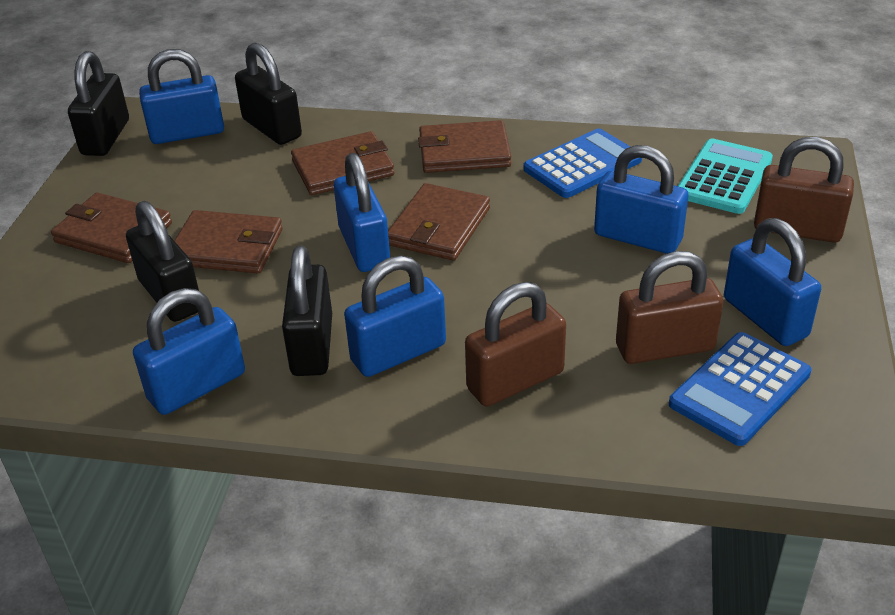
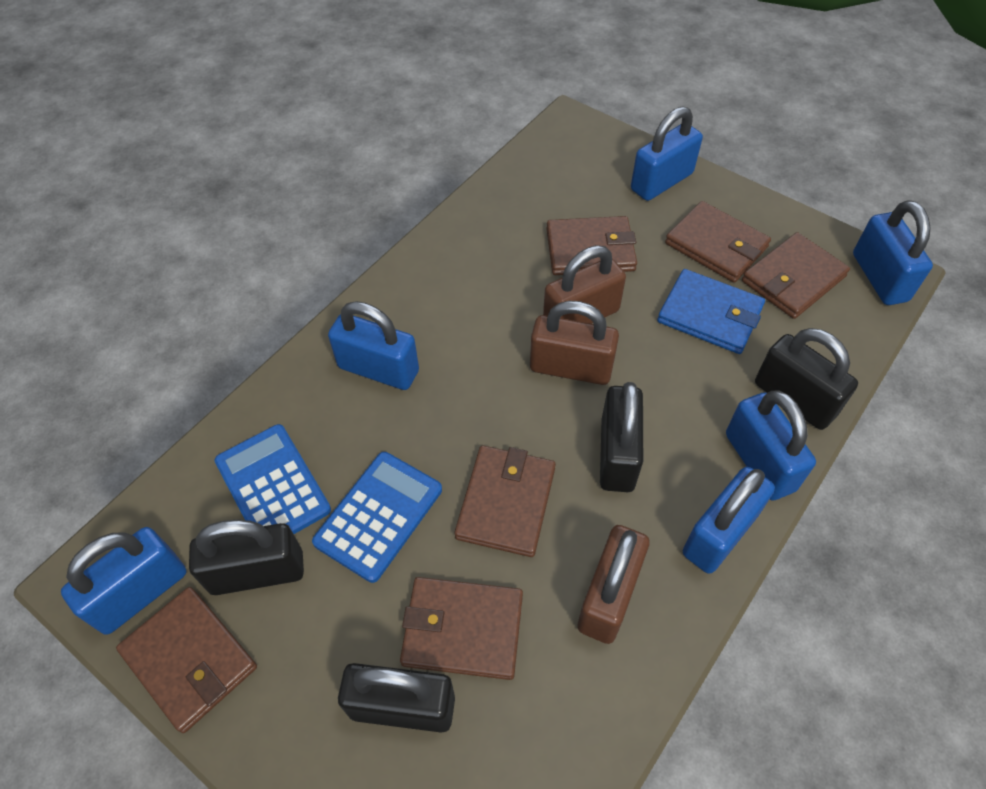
blue wallet: 0 -> 1
brown wallet: 5 -> 6
turquoise calculator: 1 -> 0

